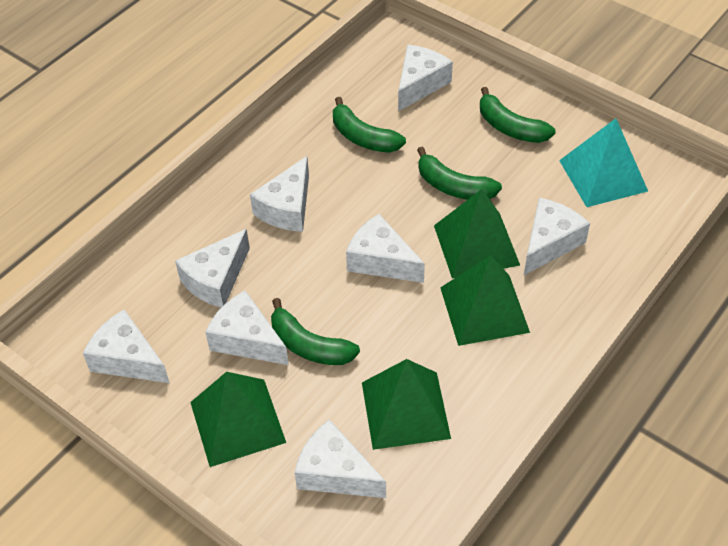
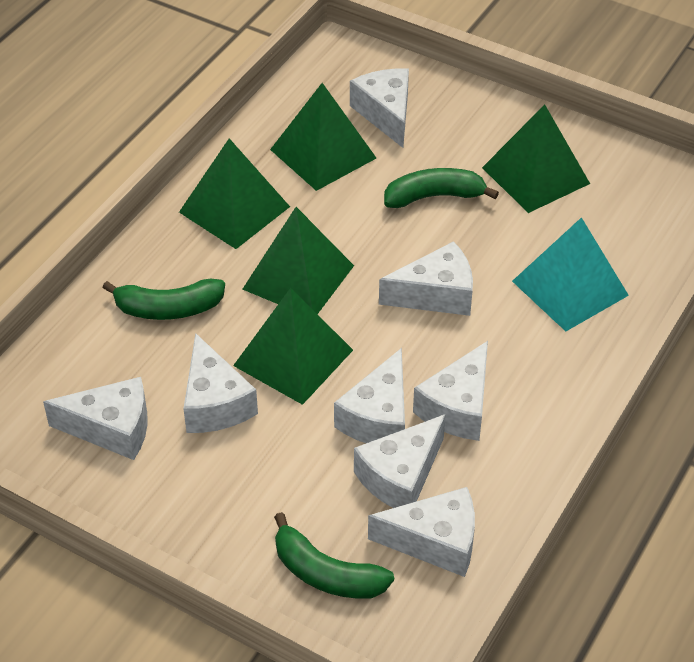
green banana: 4 -> 3
green pyramid: 4 -> 5

